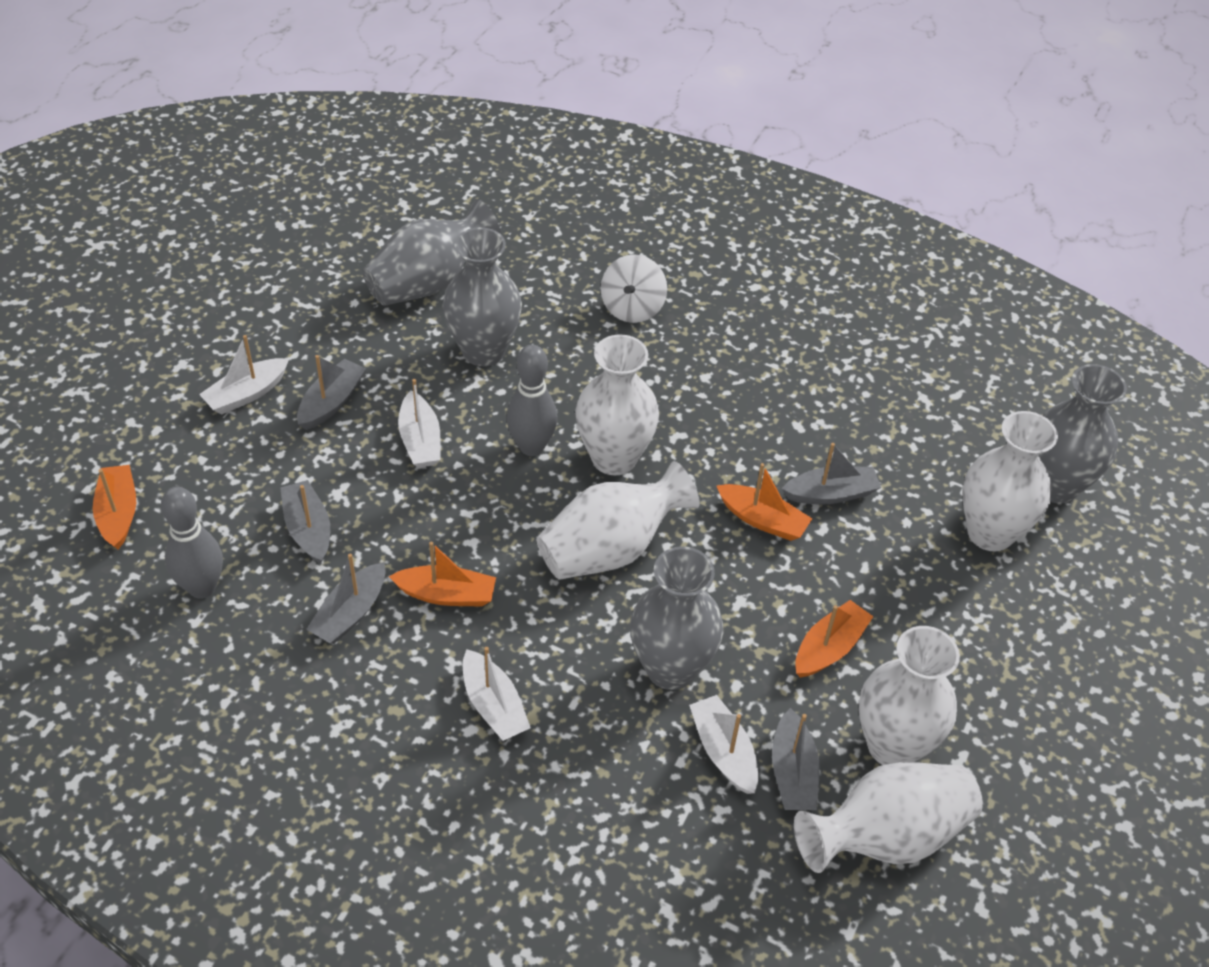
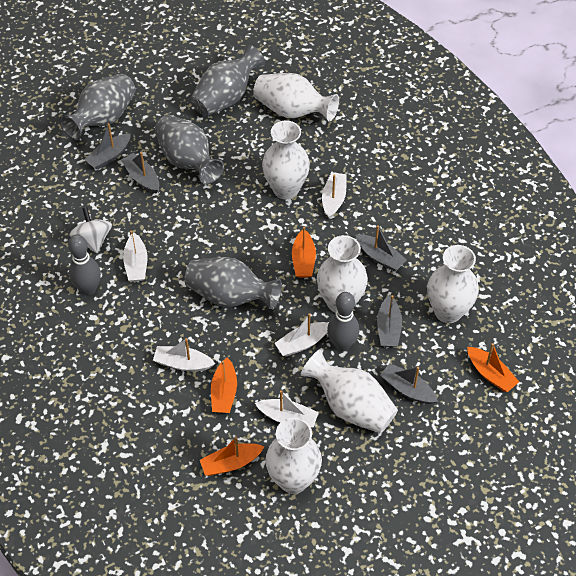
white boat: 4 -> 5
white vase: 5 -> 6

